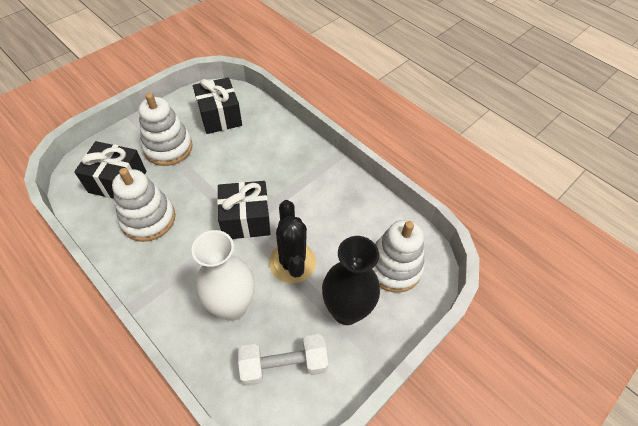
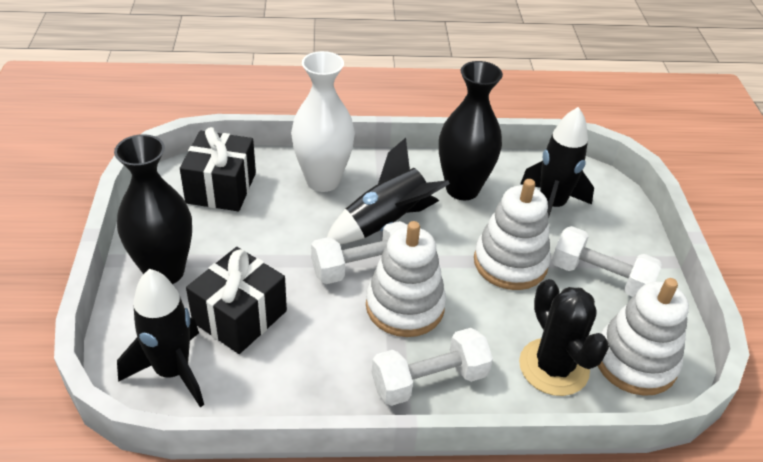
black gift: 3 -> 2
black rocket: 0 -> 3
black vase: 1 -> 2
white dumbbell: 1 -> 3

